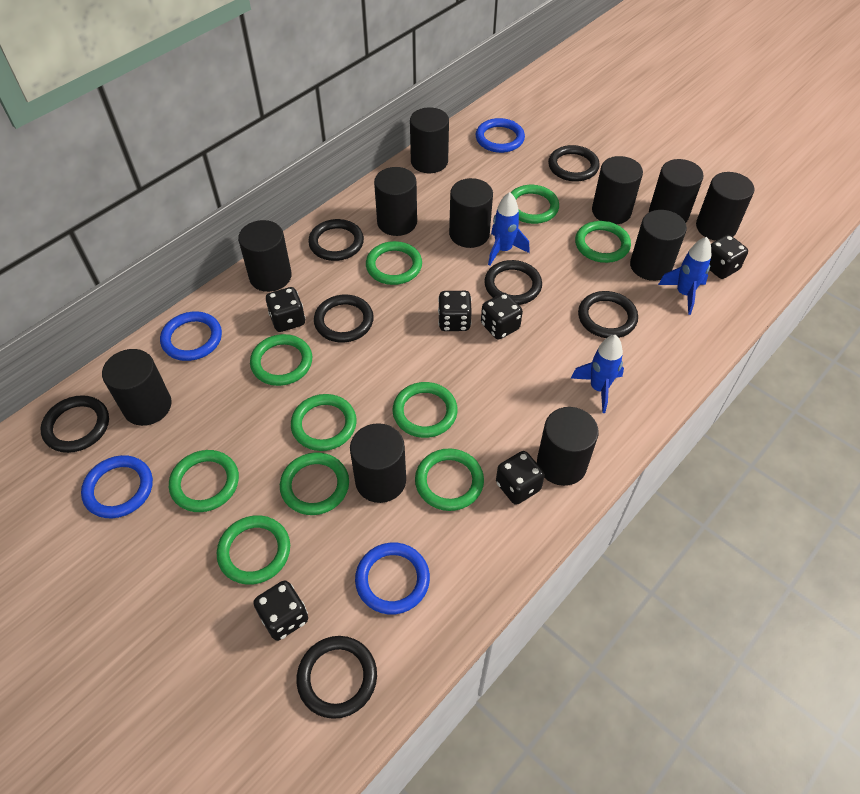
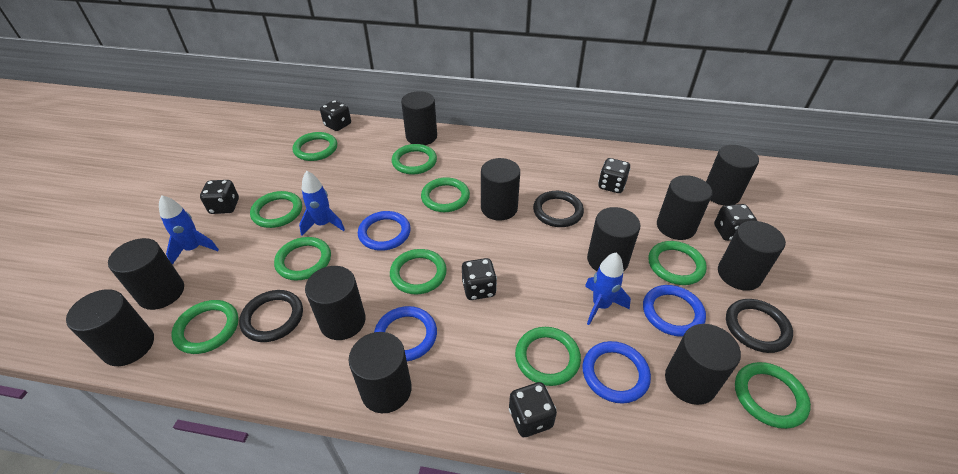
black ring: 7 -> 3

